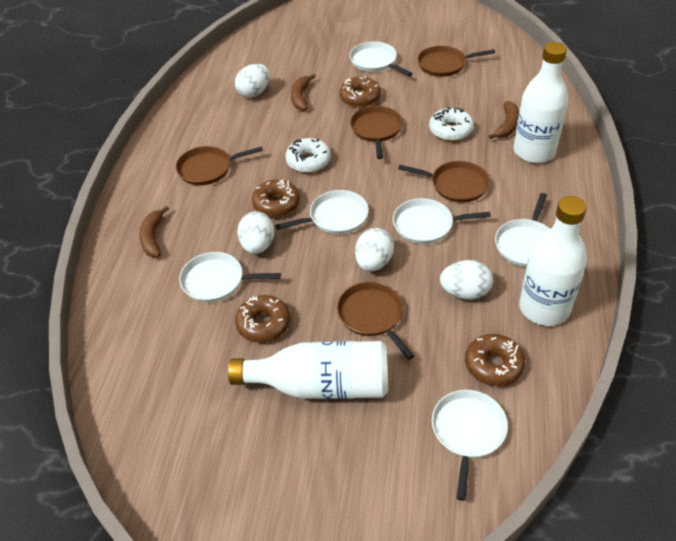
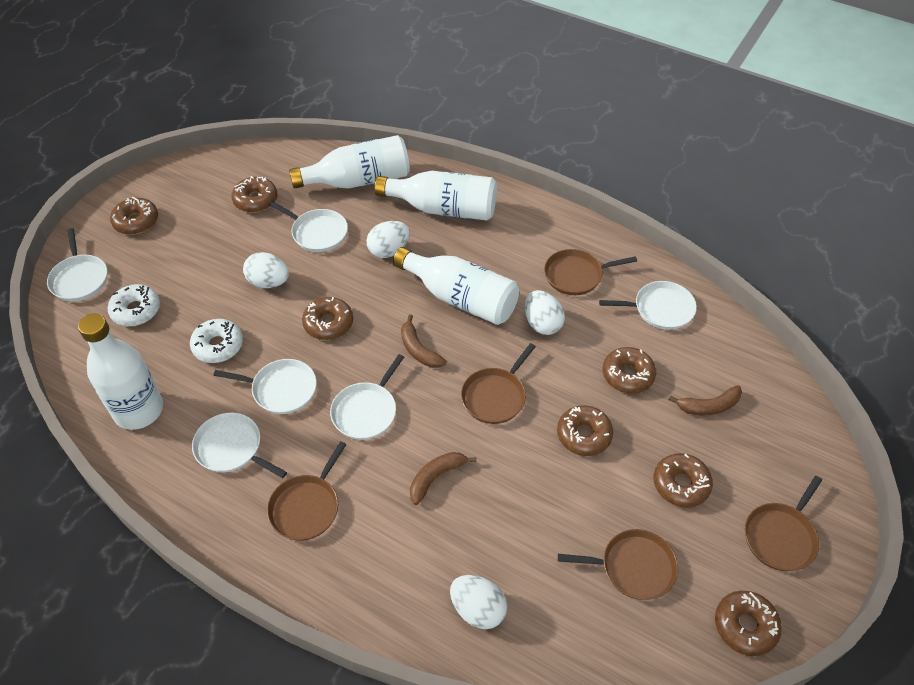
brown donut: 4 -> 7
white bottle: 3 -> 4

